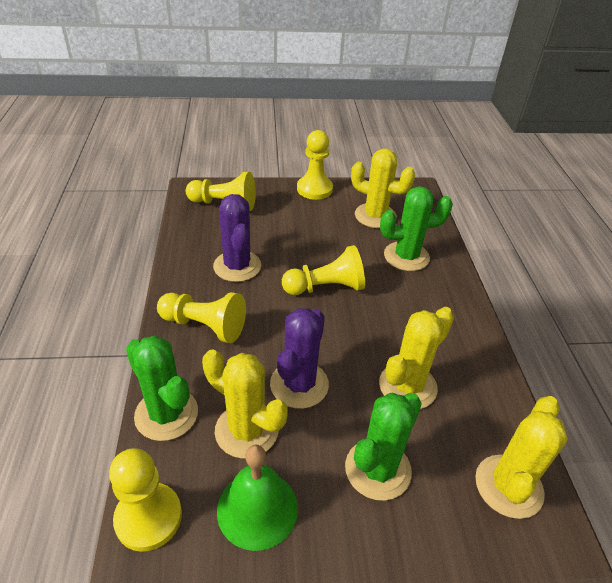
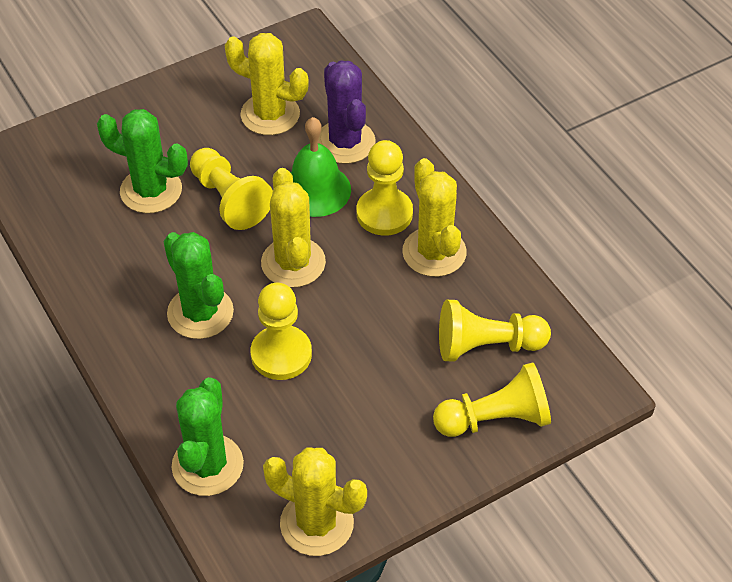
purple cactus: 2 -> 1

